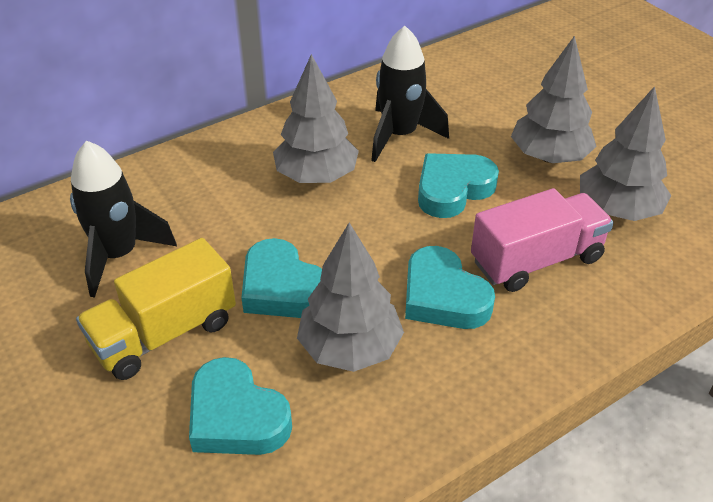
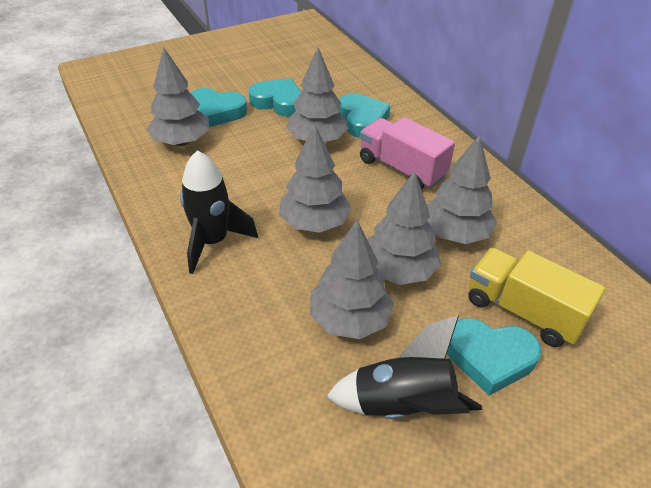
grey tree: 4 -> 6

